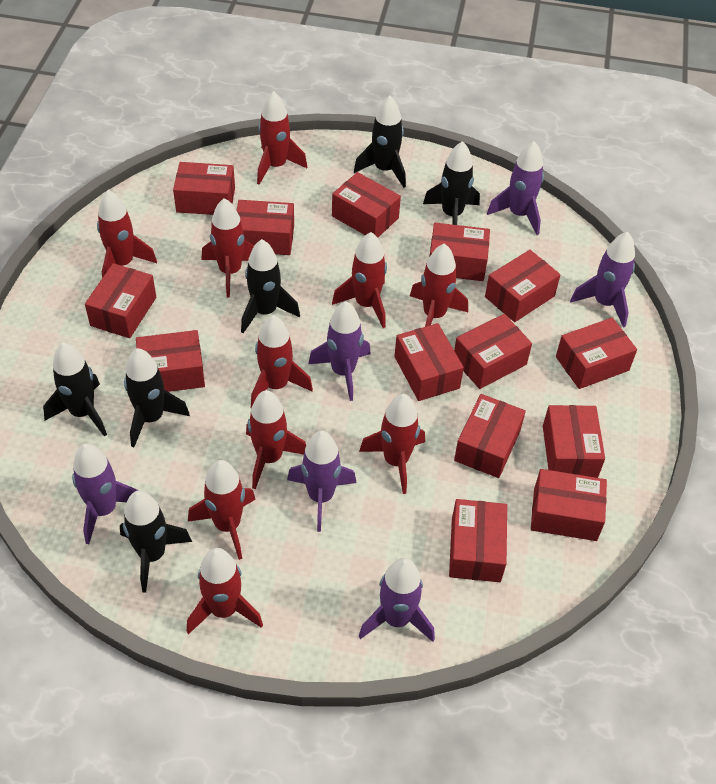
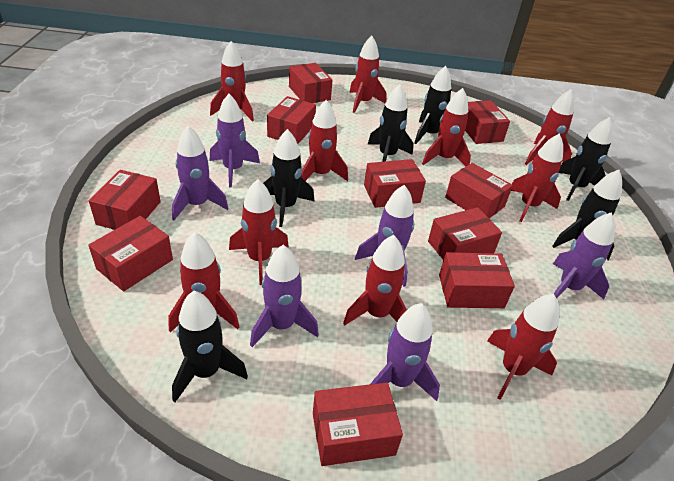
red box: 14 -> 10

